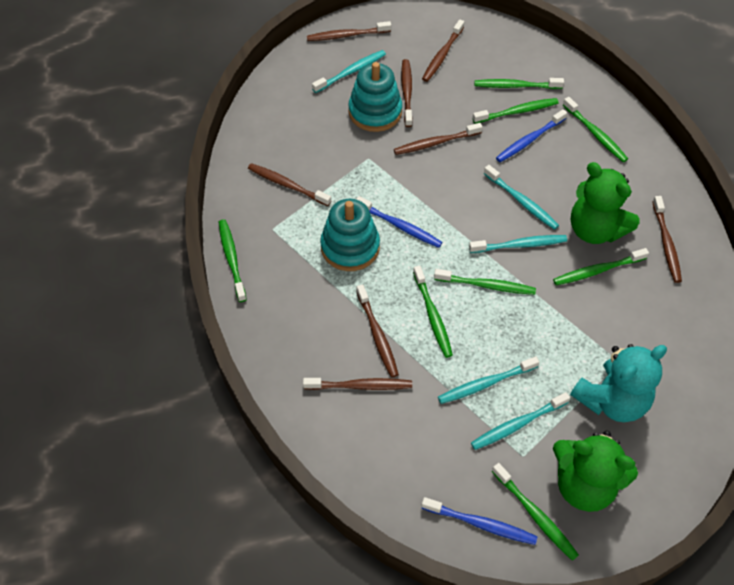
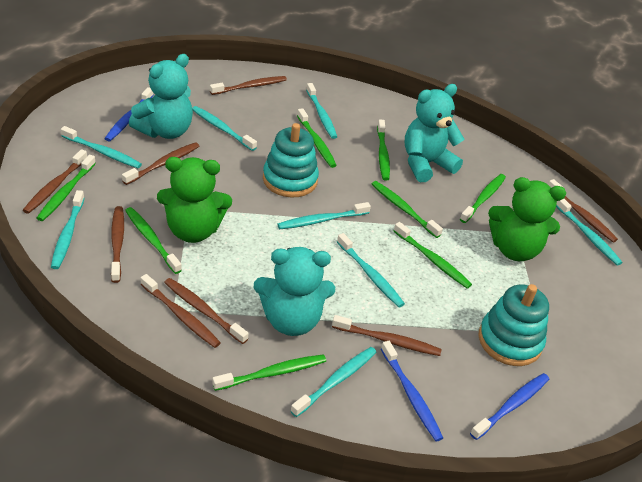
turquoise teddy bear: 1 -> 3
turquoise toothbrush: 5 -> 8

